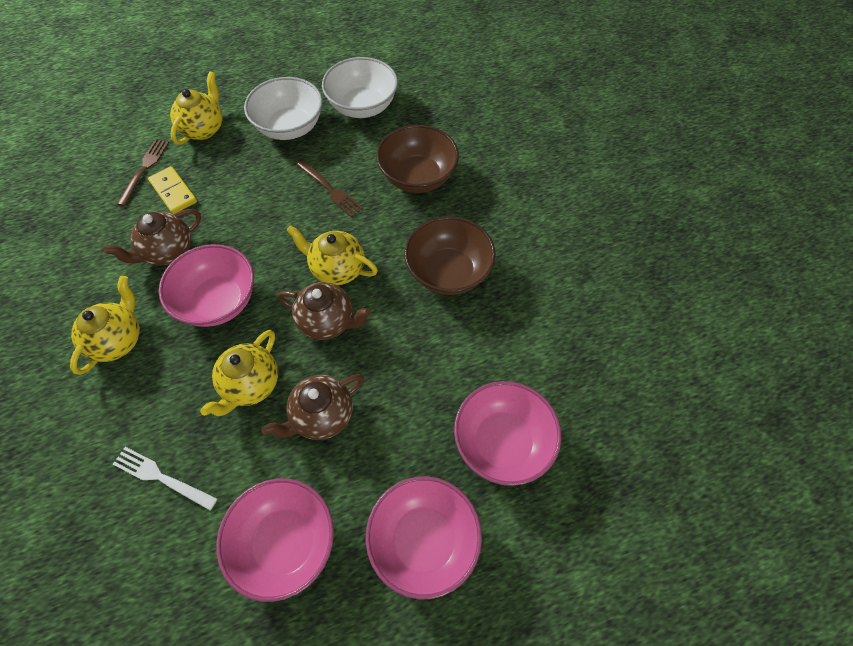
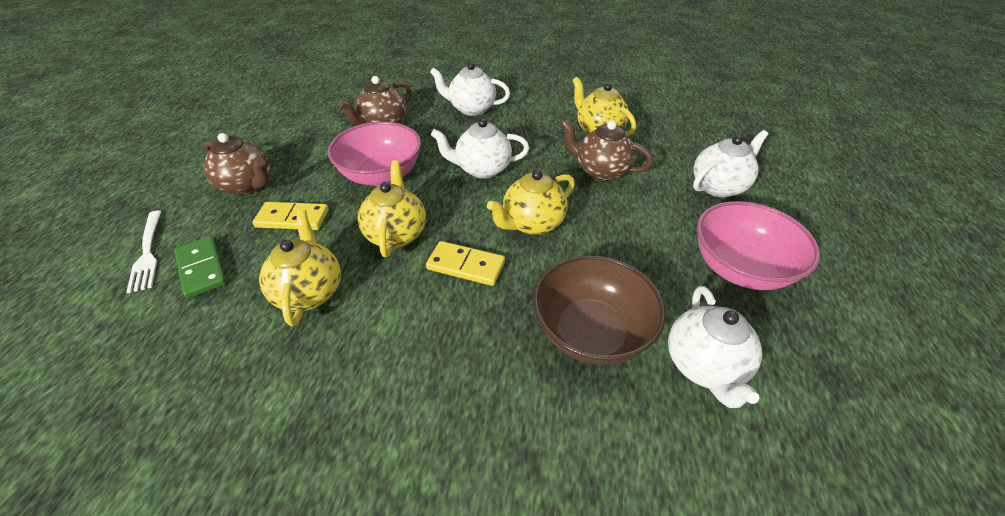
brown bowl: 2 -> 1
brown fork: 2 -> 0
green domino: 0 -> 1
pink bowl: 4 -> 2
white bowl: 2 -> 0
white teapot: 0 -> 4
yellow domino: 1 -> 2

